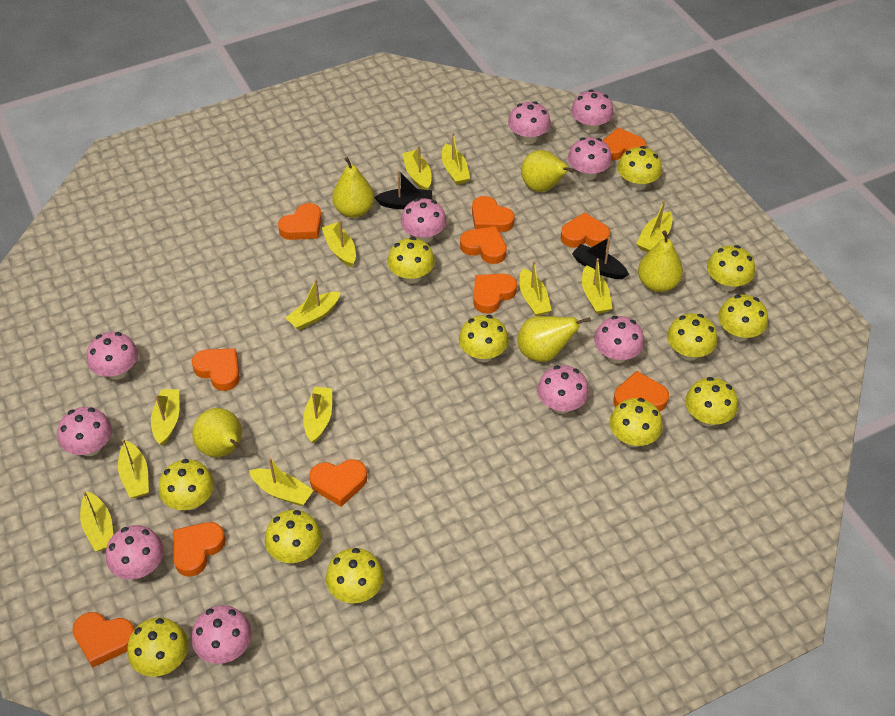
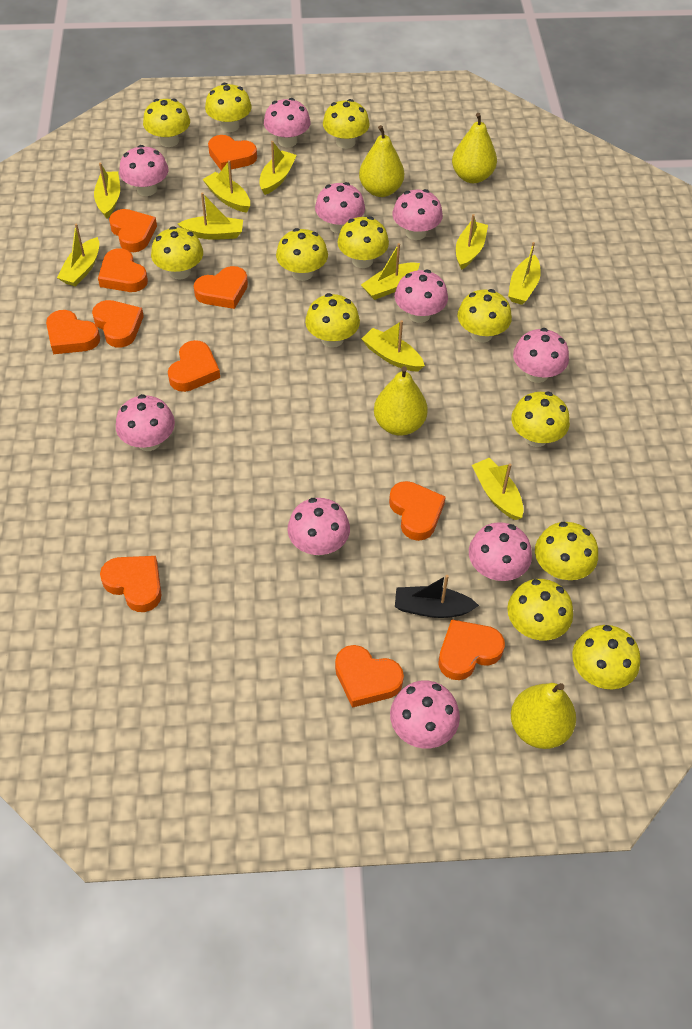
black boat: 2 -> 1
yellow boat: 12 -> 10
yellow pear: 5 -> 4

